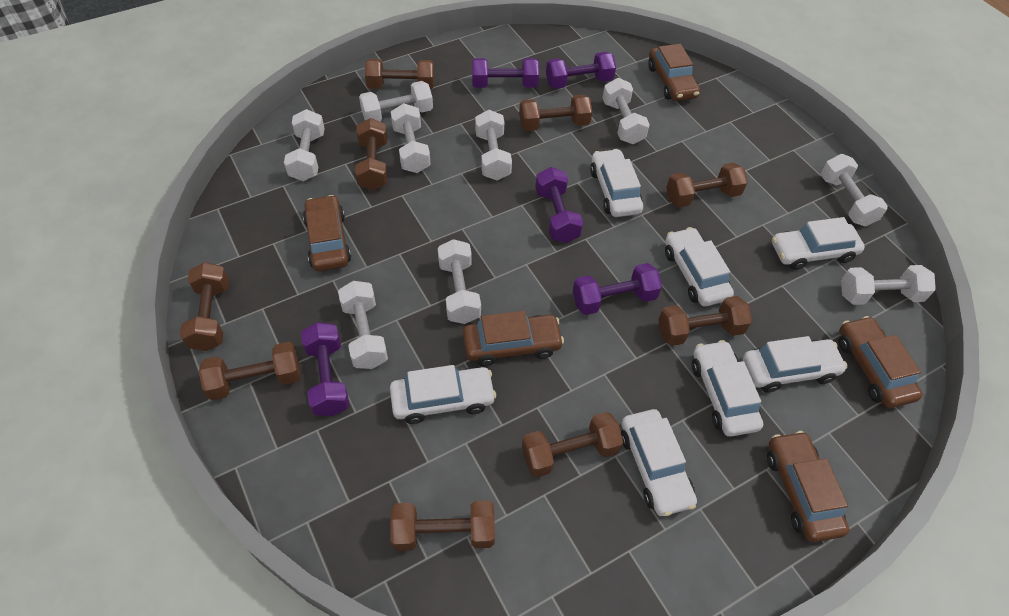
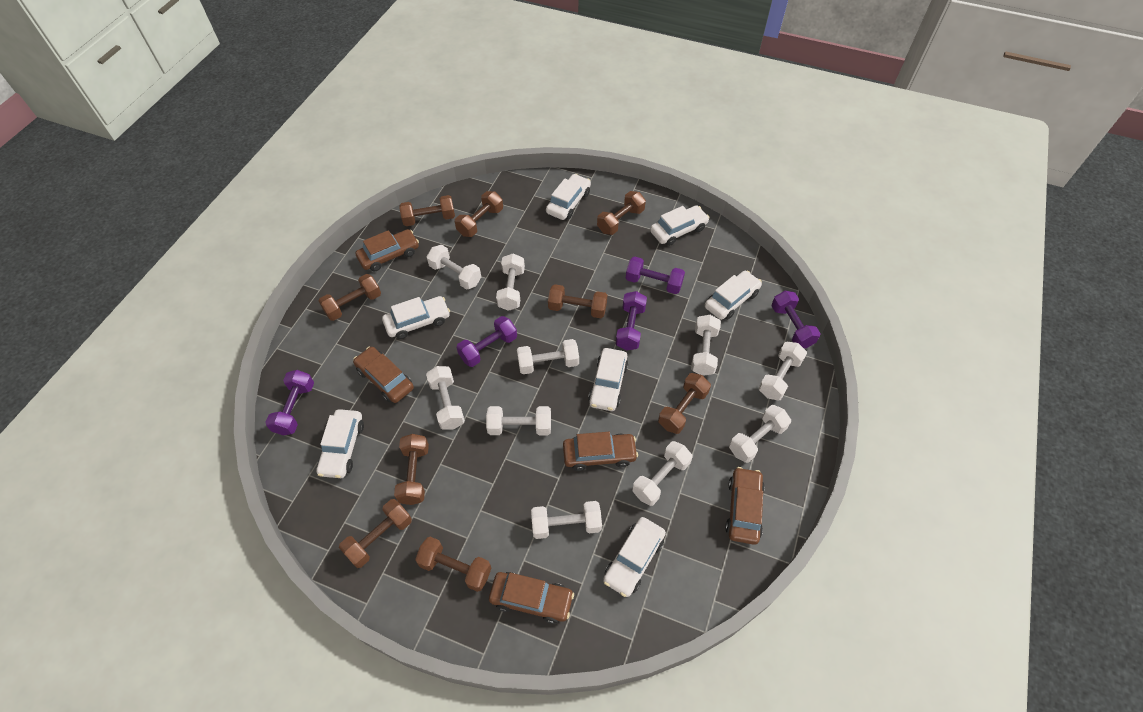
white dumbbell: 9 -> 10

